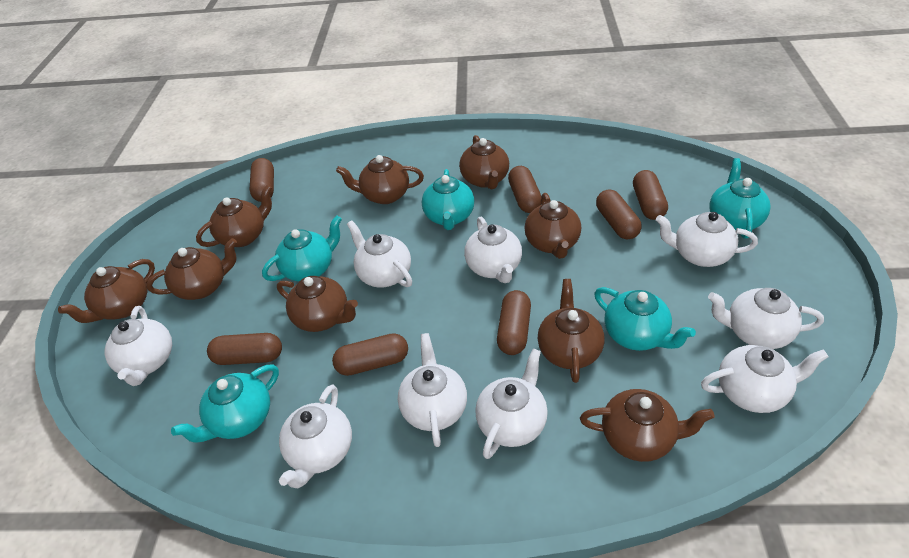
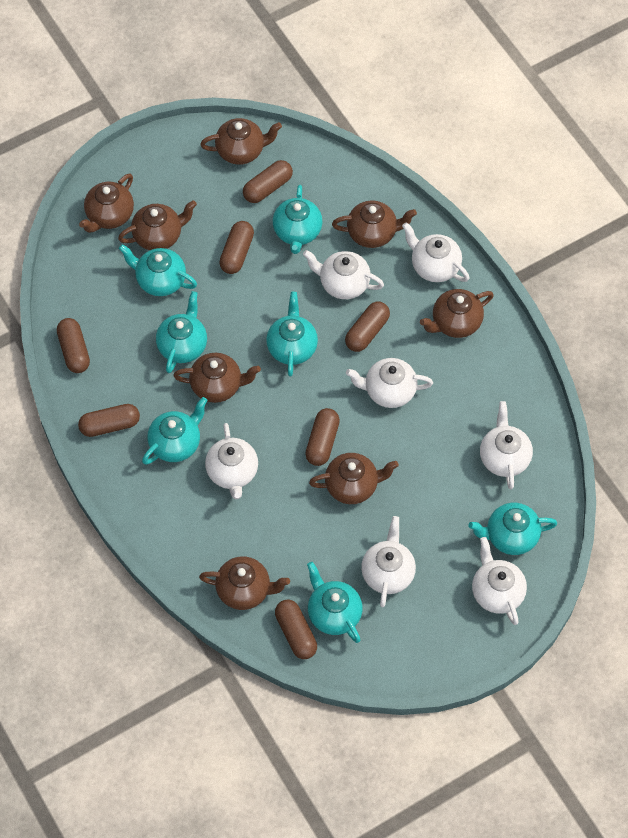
brown teapot: 9 -> 8
turquoise teapot: 5 -> 7
white teapot: 9 -> 7

